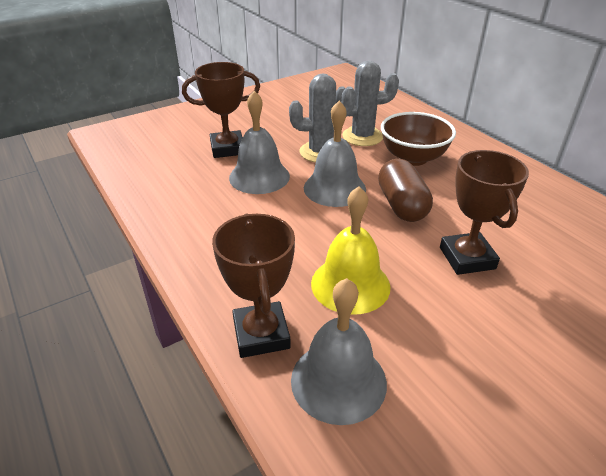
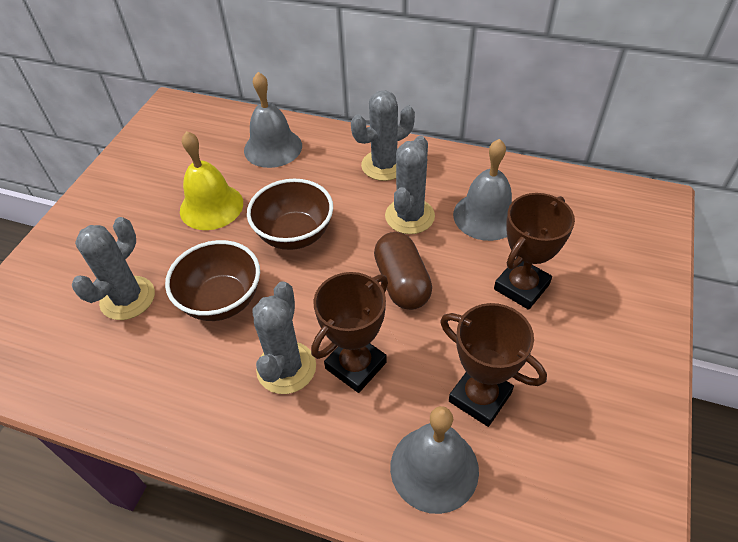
brown bowl: 1 -> 2
grey cactus: 2 -> 4

